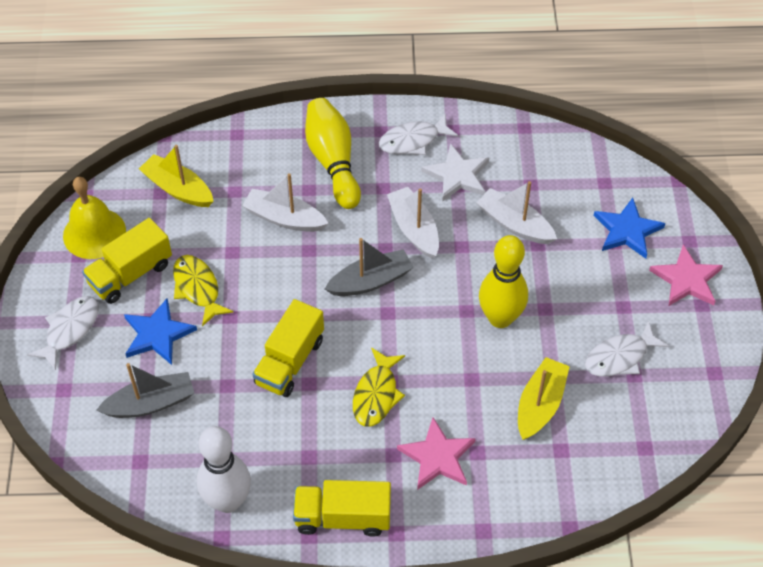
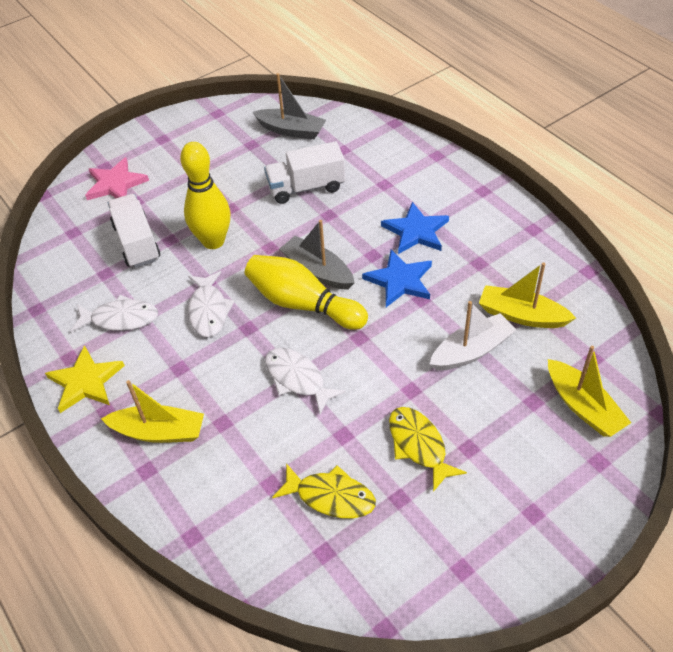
pink star: 2 -> 1
white boat: 3 -> 1
white bowling pin: 1 -> 0
white star: 1 -> 0
white truck: 0 -> 2
yellow bell: 1 -> 0
yellow boat: 2 -> 3
yellow star: 0 -> 1
yellow truck: 3 -> 0

